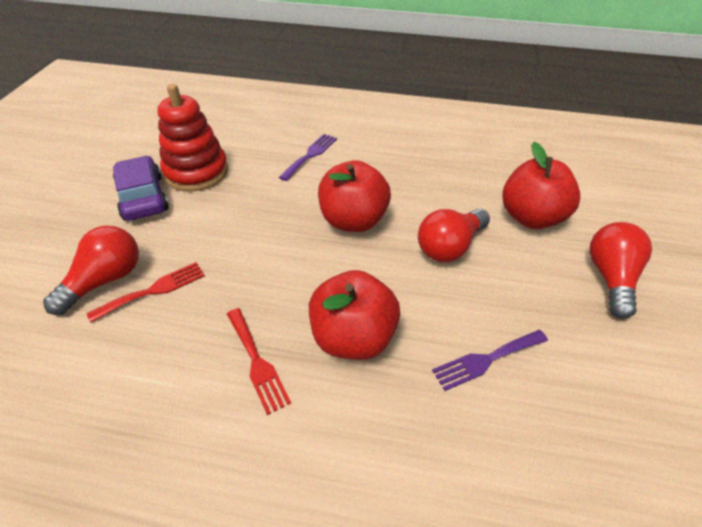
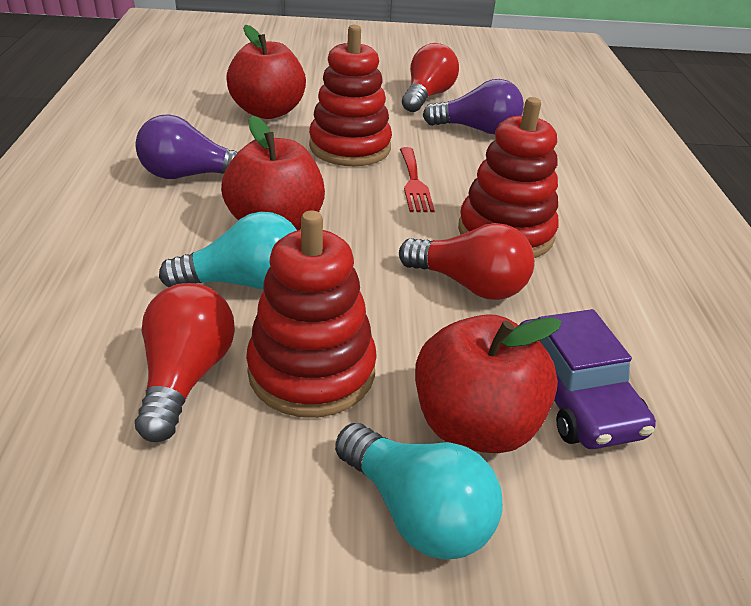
purple fork: 2 -> 0
purple light bulb: 0 -> 2
red fork: 2 -> 1
red stacking toy: 1 -> 3
turquoise light bulb: 0 -> 2

